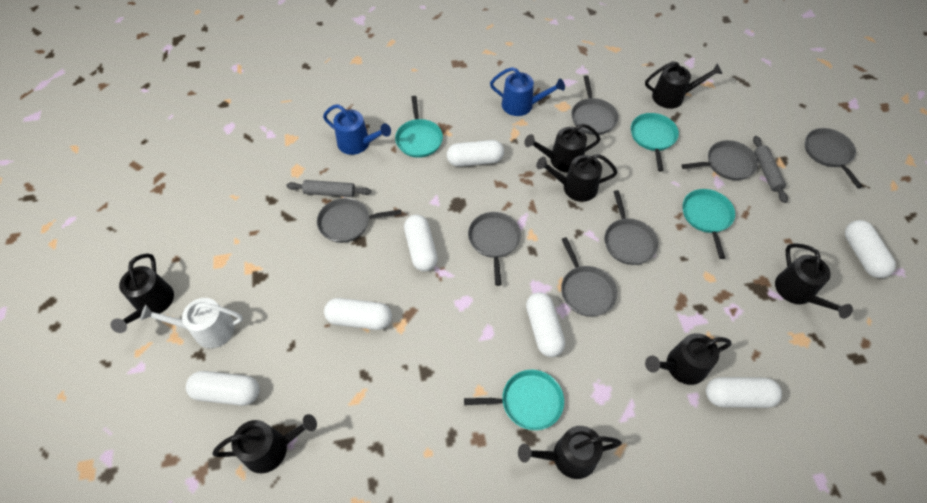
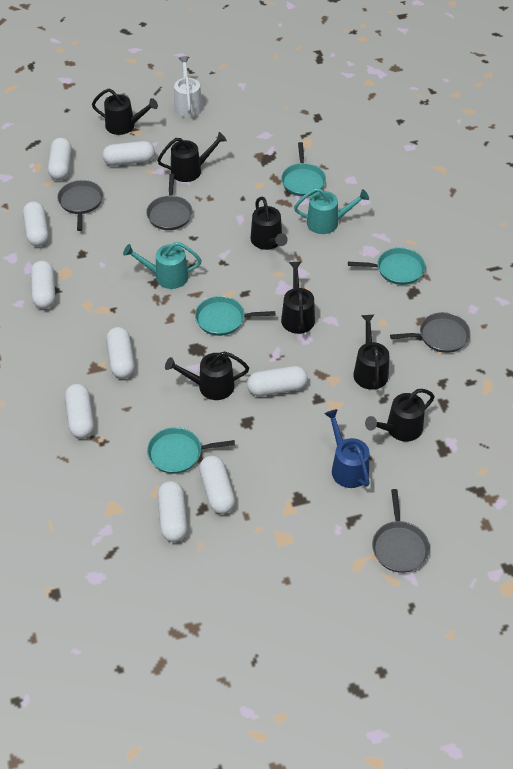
black watering can: 8 -> 7
blue watering can: 2 -> 1
grey pan: 7 -> 4
grey rolling pin: 2 -> 0
turquoise watering can: 0 -> 2
white capsule: 7 -> 9

